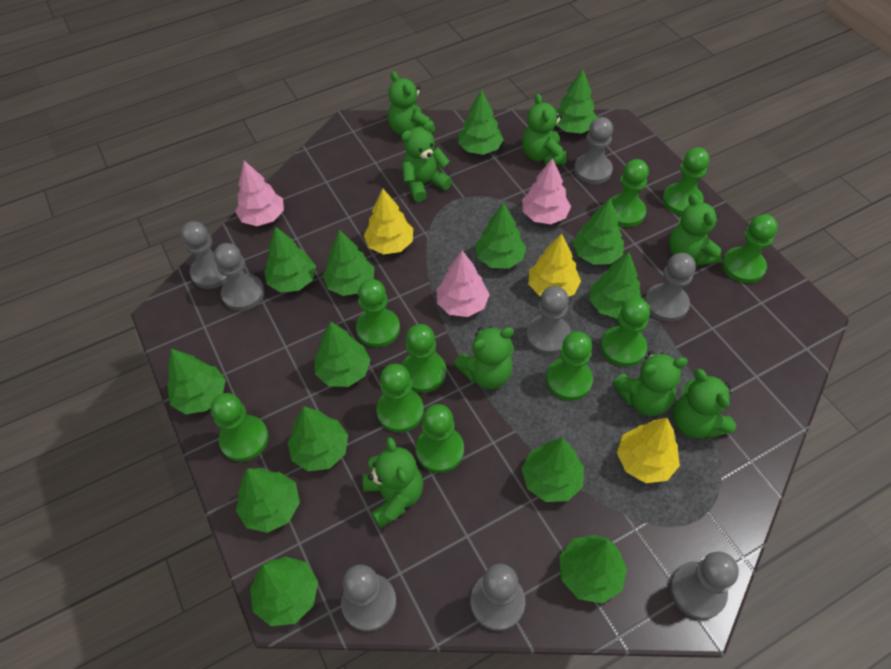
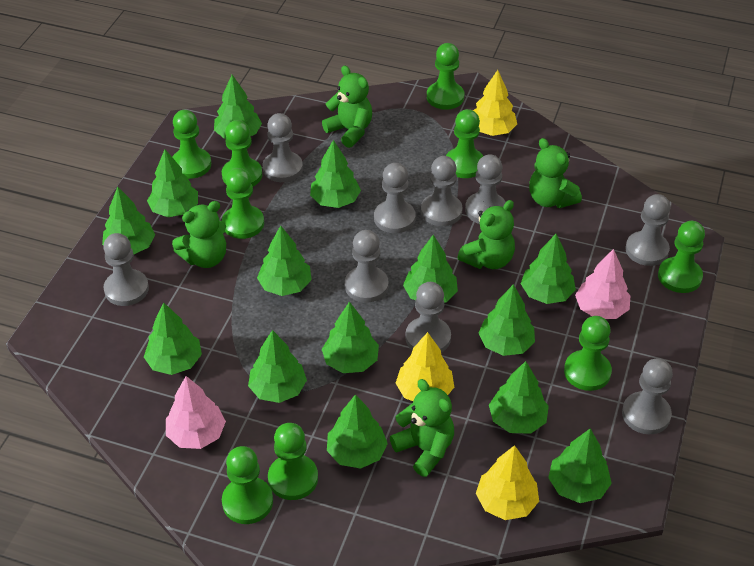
green pawn: 10 -> 9
green teddy bear: 8 -> 5
grey pawn: 8 -> 9
pink tree: 3 -> 2

